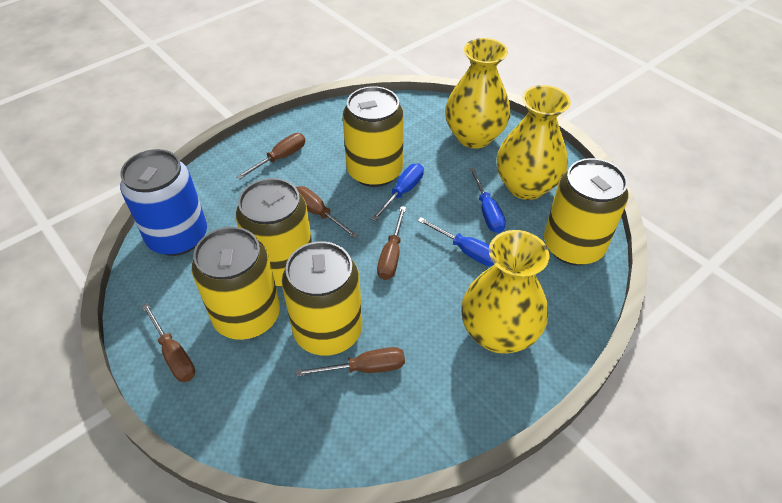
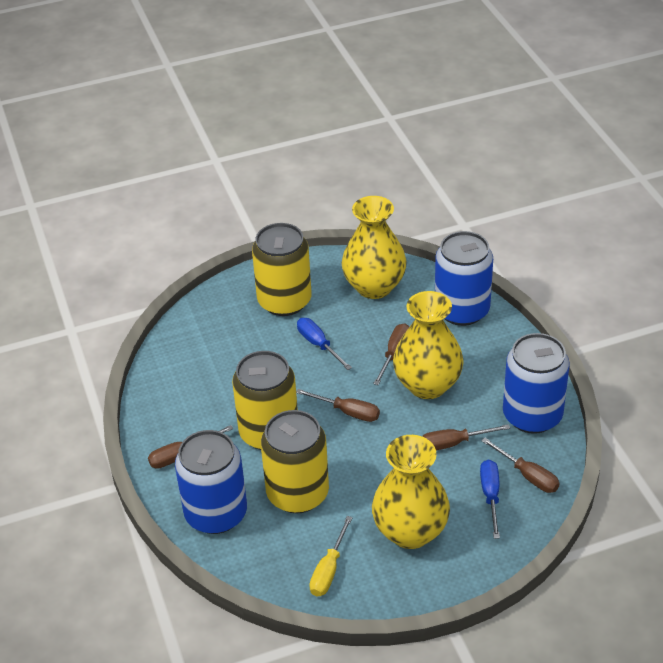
blue can: 1 -> 3
blue screwdriver: 3 -> 2
yellow can: 5 -> 3
yellow screwdriver: 0 -> 1

